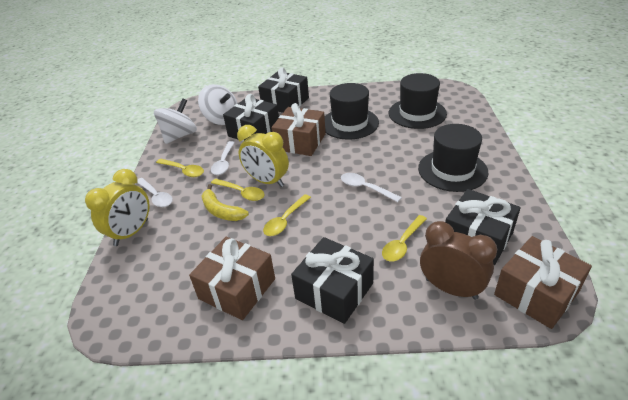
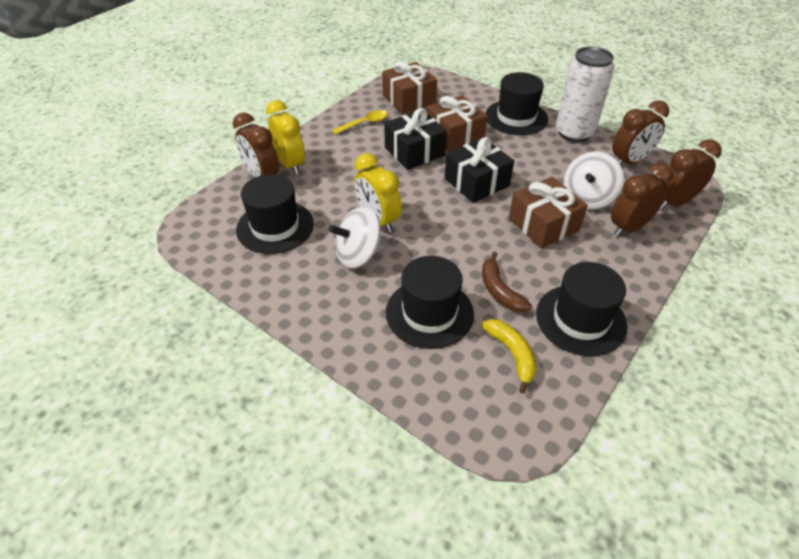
black gift: 4 -> 2
black hat: 3 -> 4
brown banana: 0 -> 1
brown clock: 1 -> 4
white can: 0 -> 1
white spoon: 3 -> 0
yellow spoon: 4 -> 1

